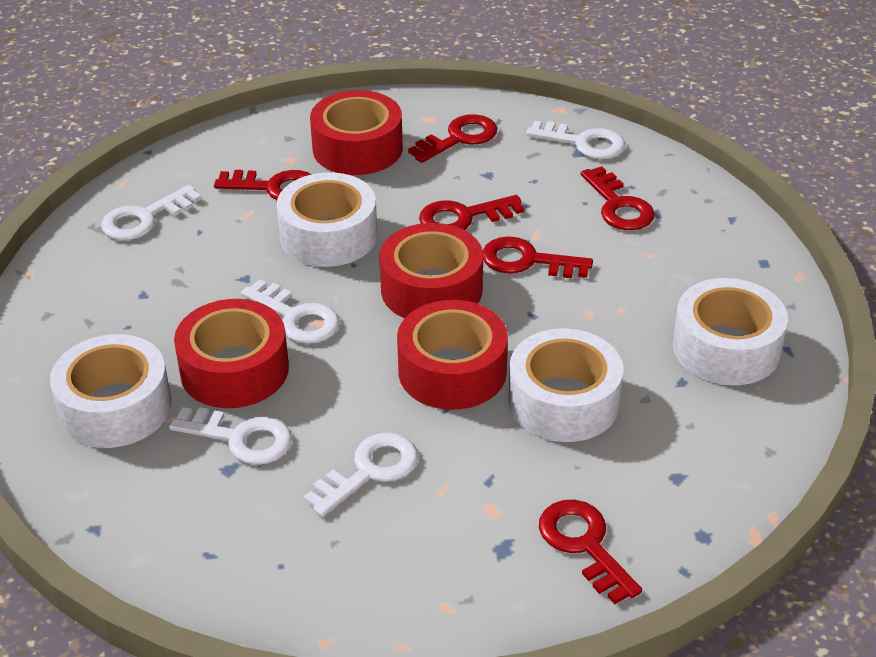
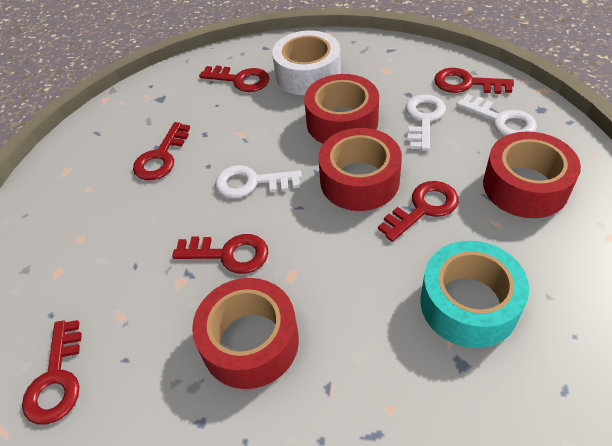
turquoise tape: 0 -> 1
white key: 5 -> 3
white tape: 4 -> 1

